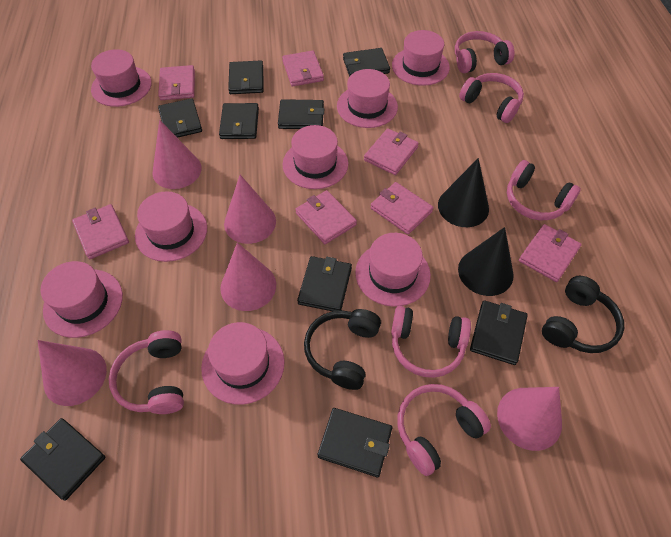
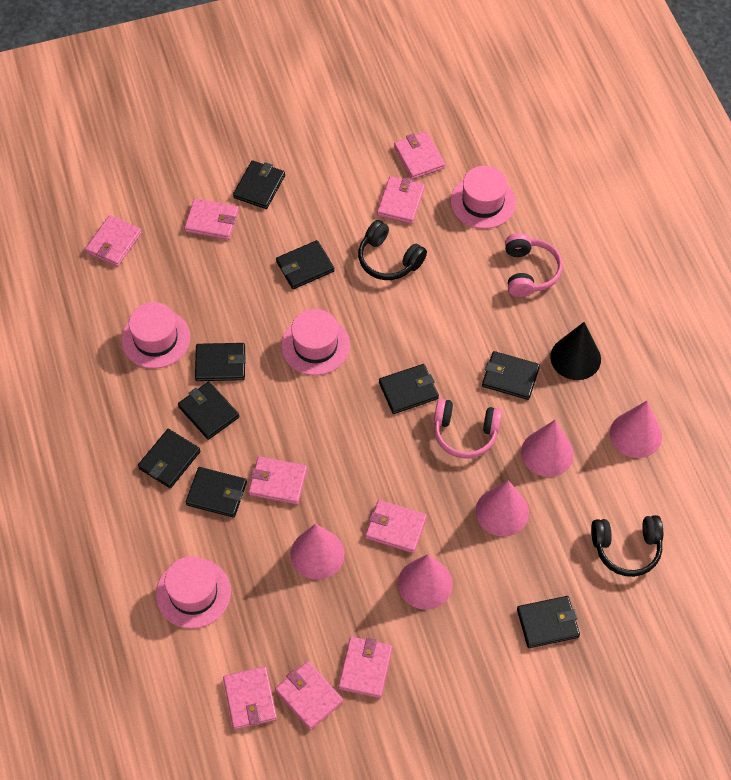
black cone: 2 -> 1
pink hat: 8 -> 4
pink headphones: 6 -> 2
pink wallet: 7 -> 9

